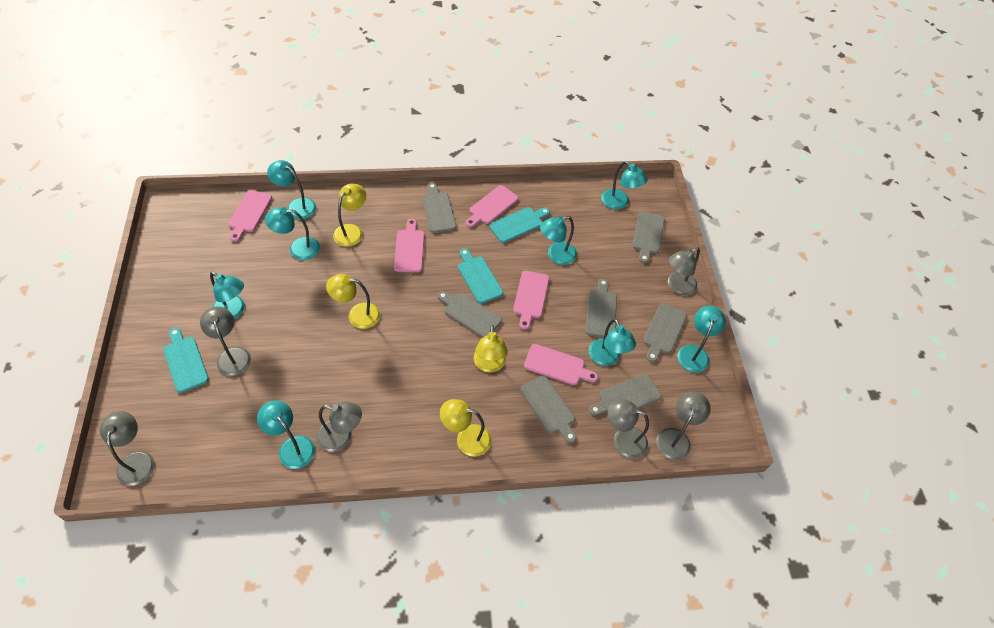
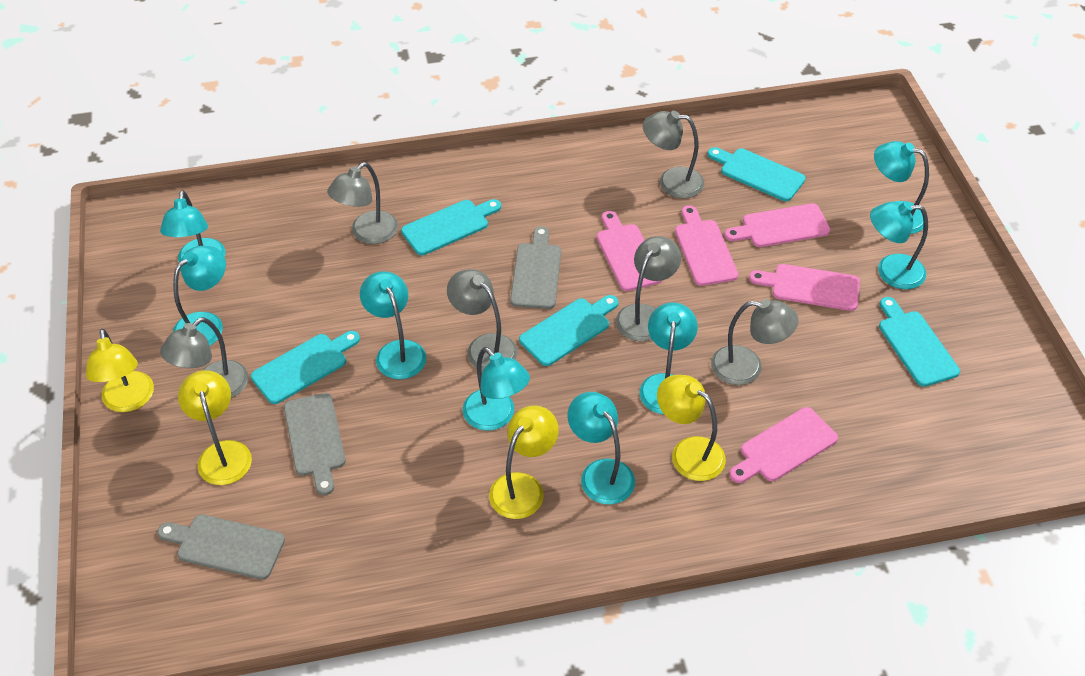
grey cutting board: 7 -> 3
turquoise cutting board: 3 -> 5

